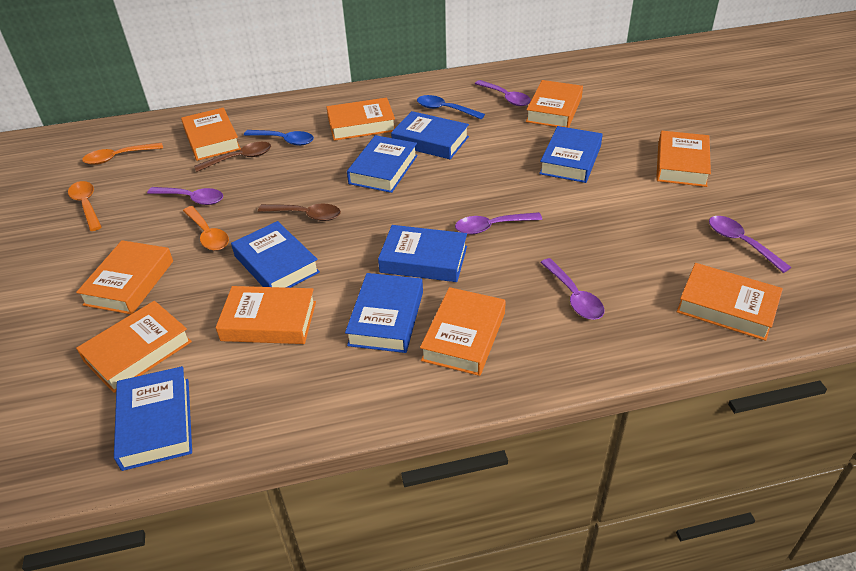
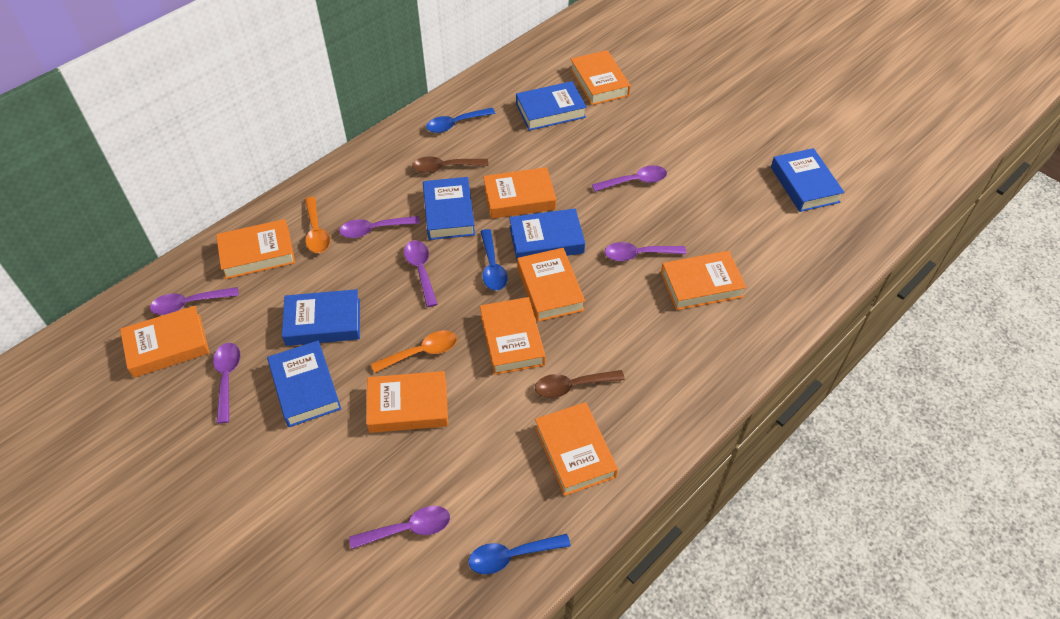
blue book: 7 -> 6
blue spoon: 2 -> 3
orange spoon: 3 -> 2
purple spoon: 5 -> 7

